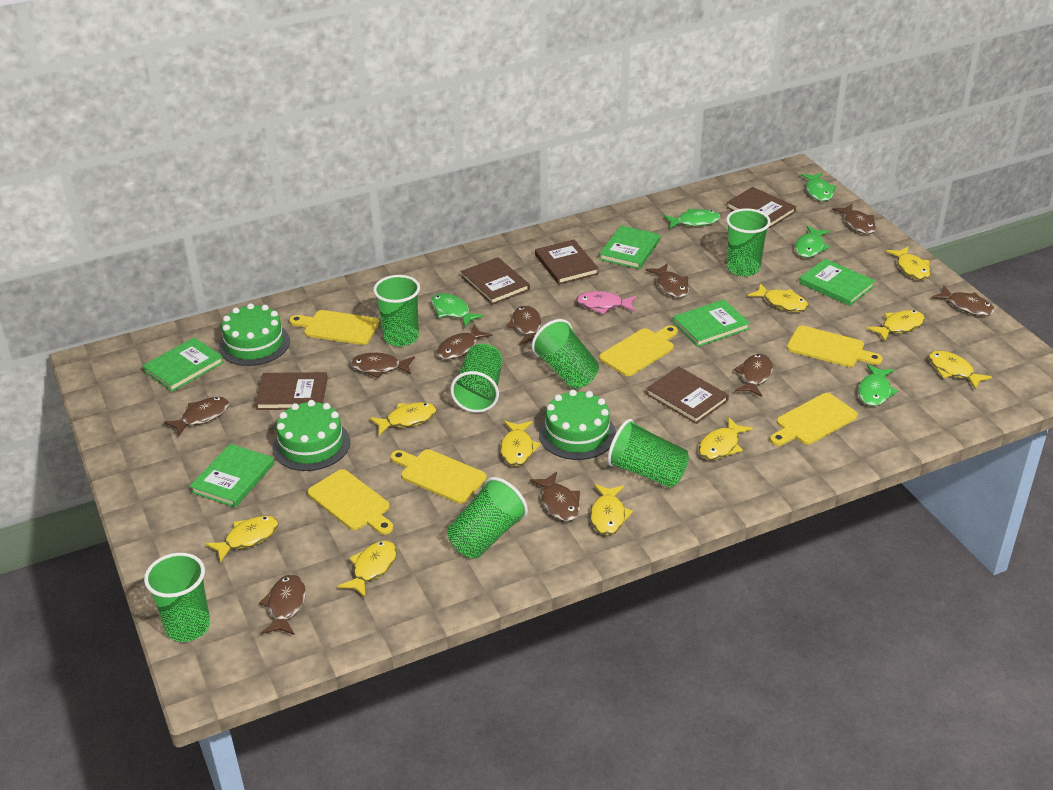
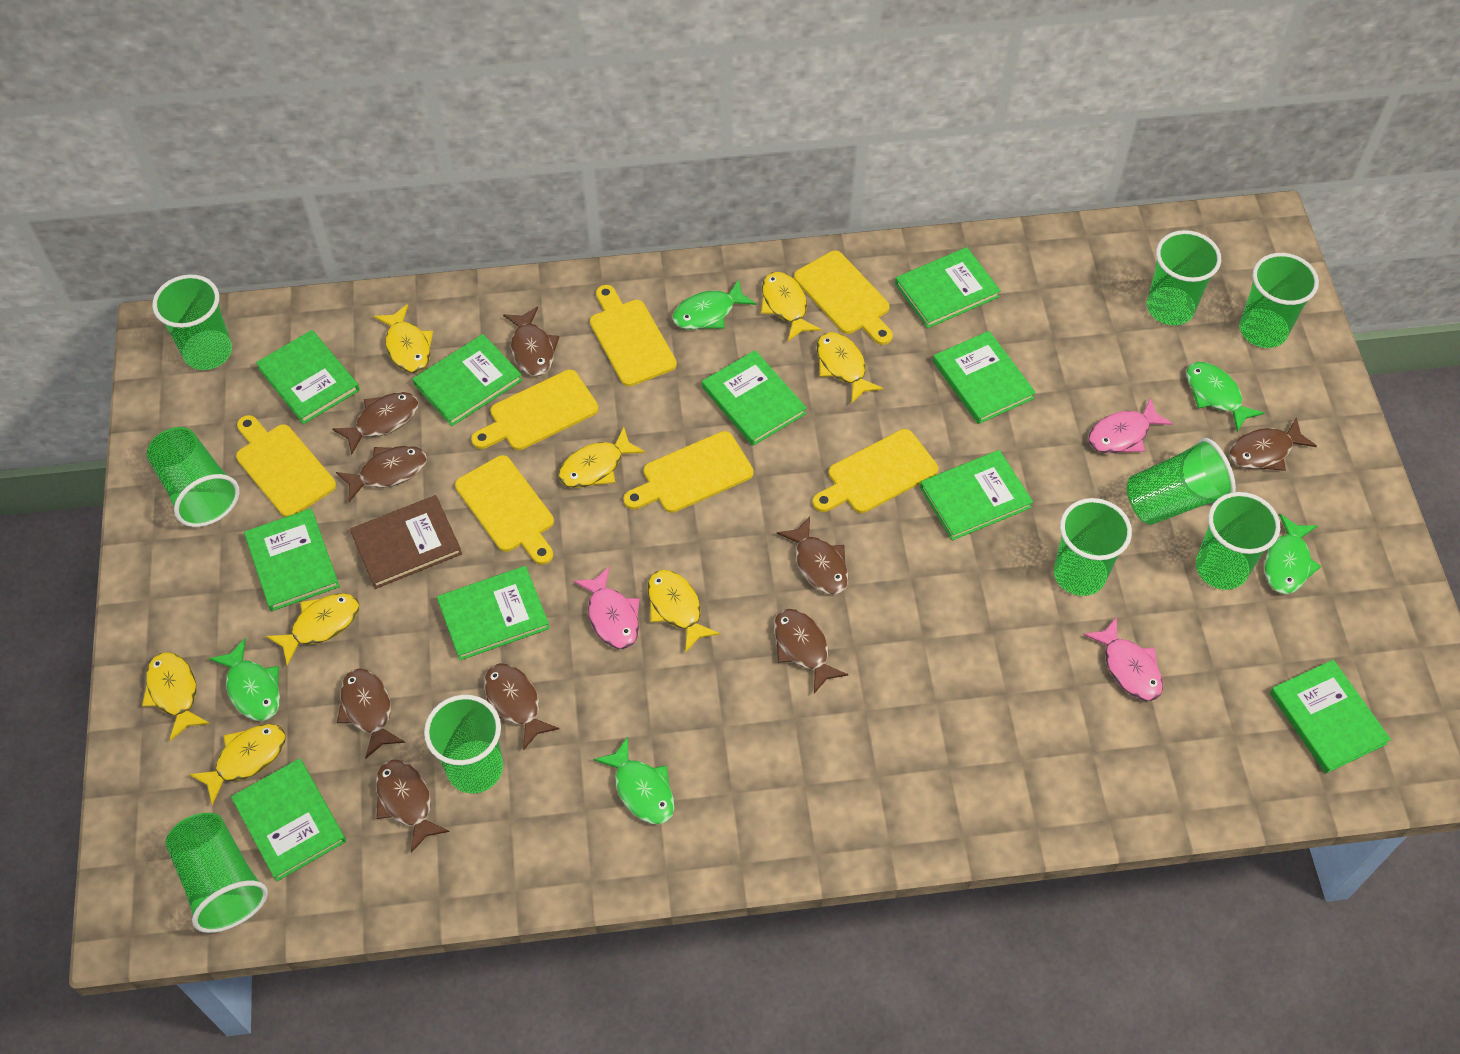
brown book: 5 -> 1
brown fish: 10 -> 9
green book: 5 -> 10
green cake: 3 -> 0
green cup: 7 -> 9
pink fish: 1 -> 3
yellow cutting board: 6 -> 7
yellow fish: 10 -> 8

